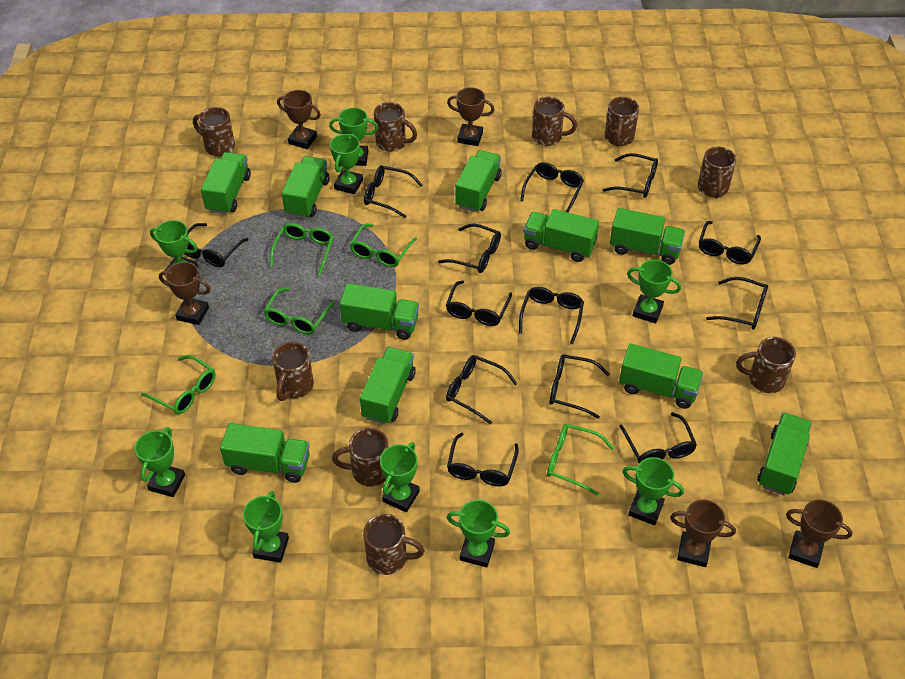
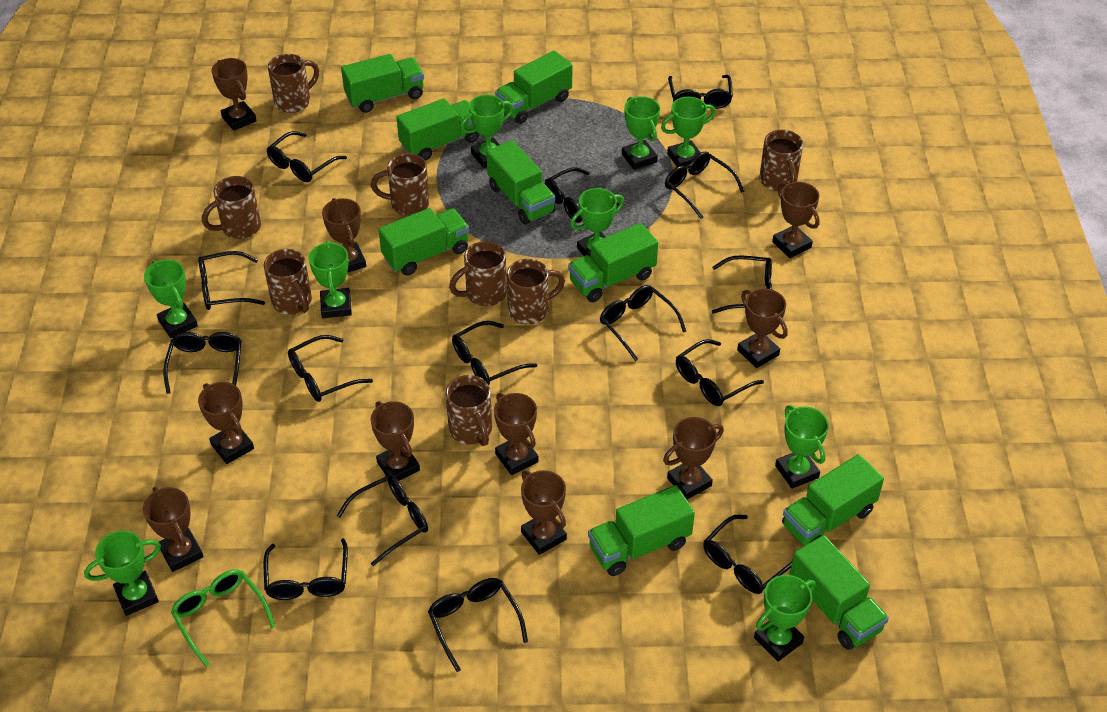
black glasses: 13 -> 15
brown mug: 9 -> 8
brown trophy: 5 -> 10
green glasses: 5 -> 1
green truck: 10 -> 9

